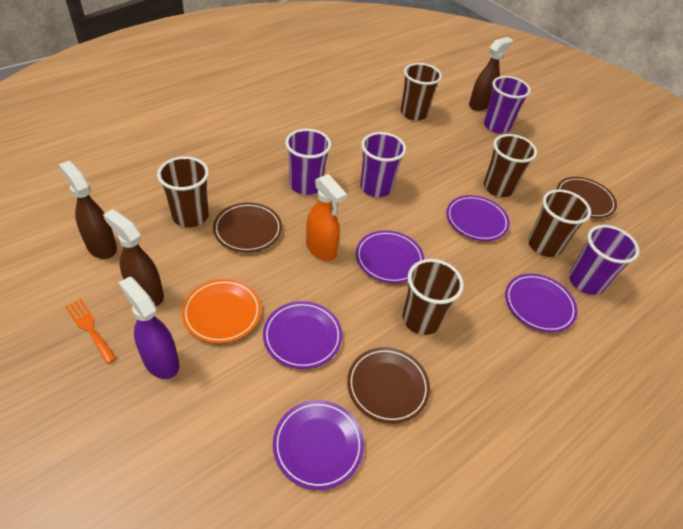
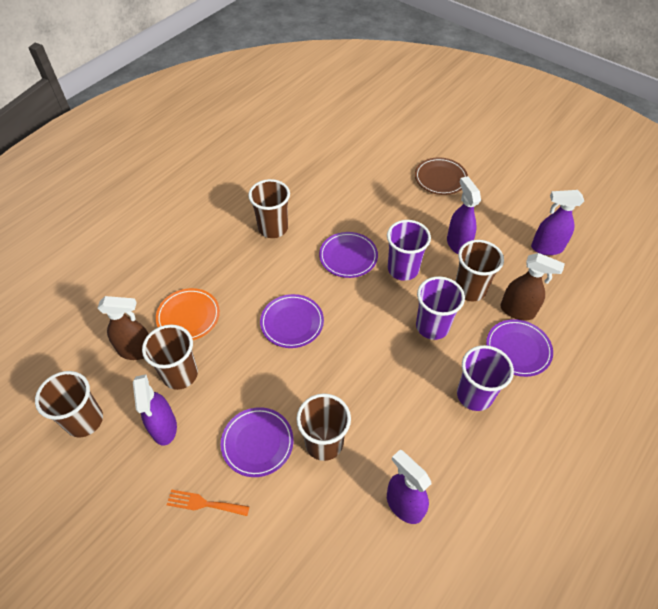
brown plate: 3 -> 1
brown spray bottle: 3 -> 2
orange spray bottle: 1 -> 0
purple cup: 4 -> 3
purple plate: 5 -> 4
purple spray bottle: 1 -> 4

